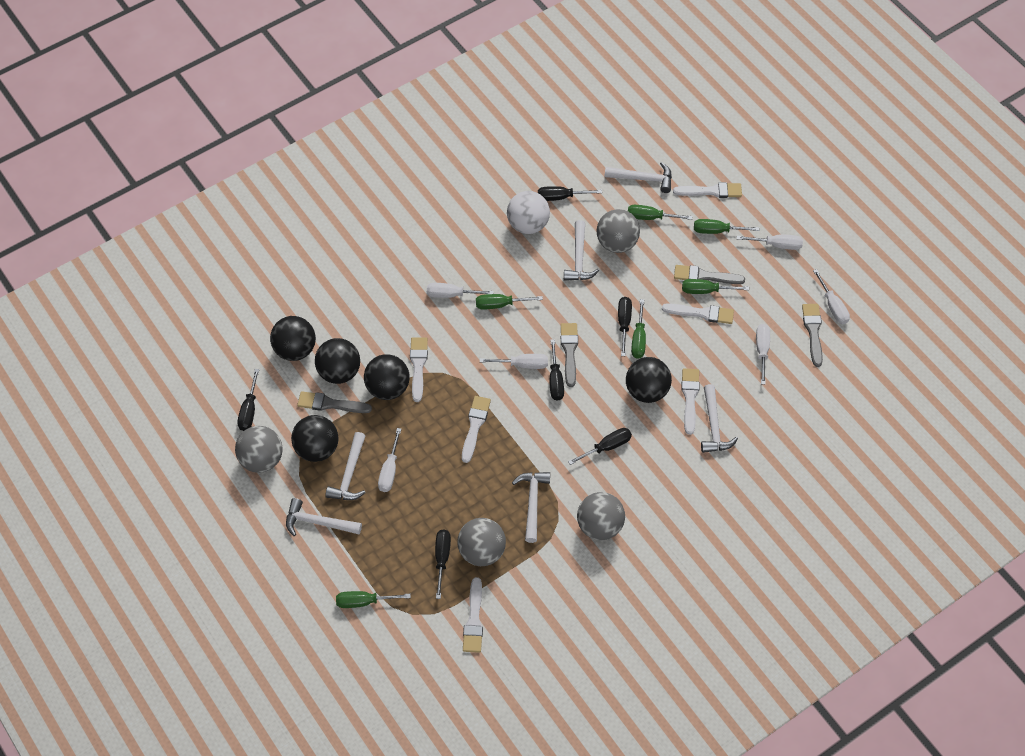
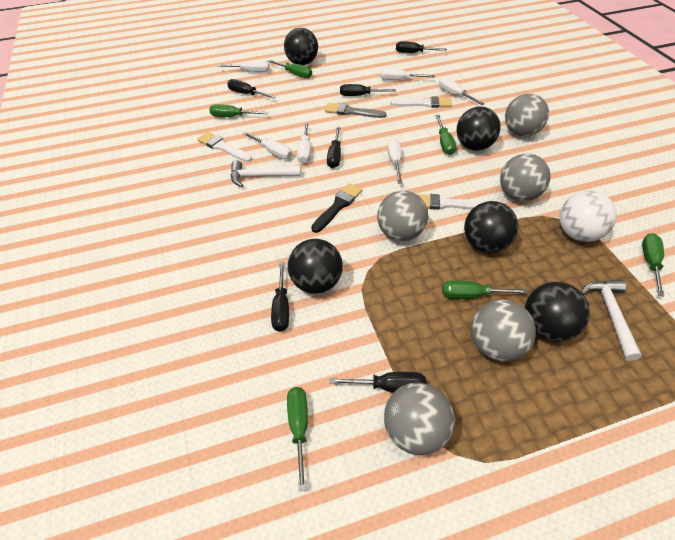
black brush: 0 -> 1
grey ball: 4 -> 5
grey brush: 4 -> 1
white brush: 6 -> 3
white hammer: 6 -> 2

